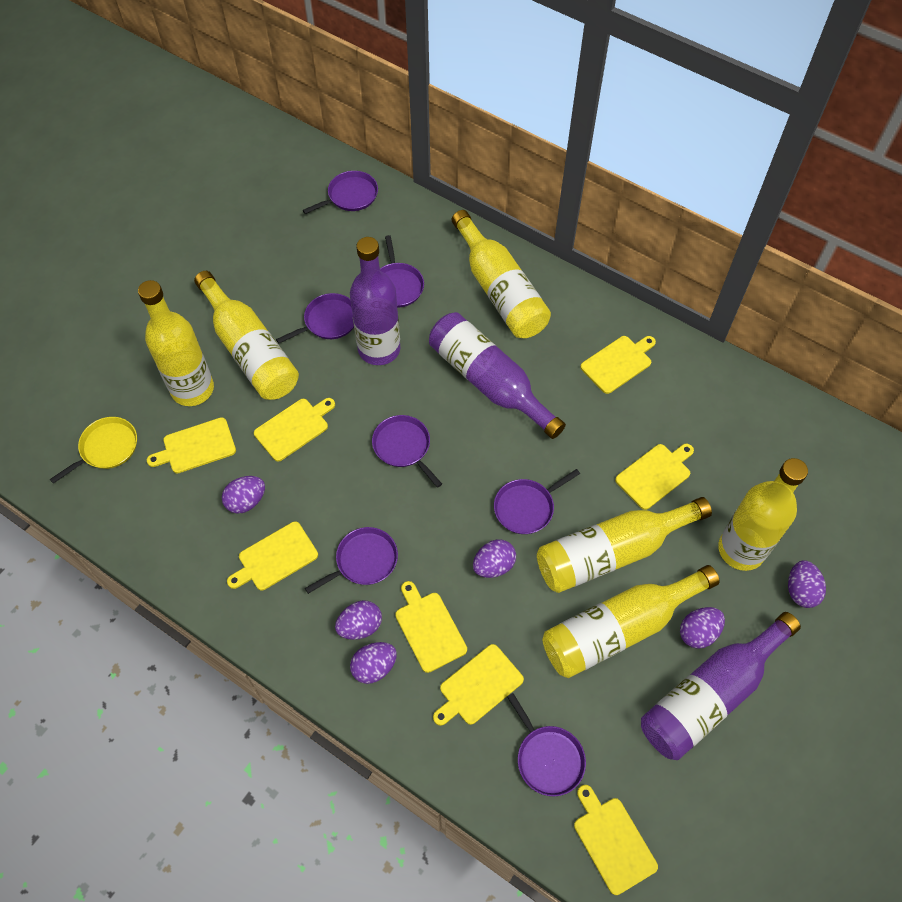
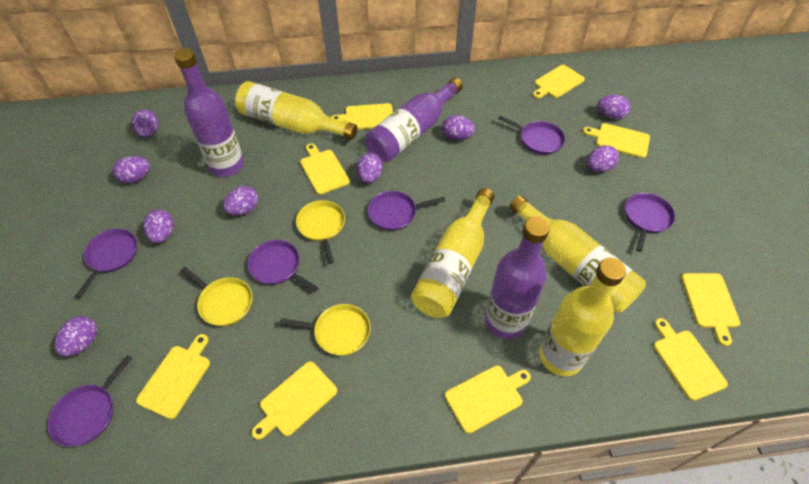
purple egg: 6 -> 9
purple pan: 7 -> 6
yellow bottle: 6 -> 4
yellow cutting board: 8 -> 9
yellow pan: 1 -> 3

